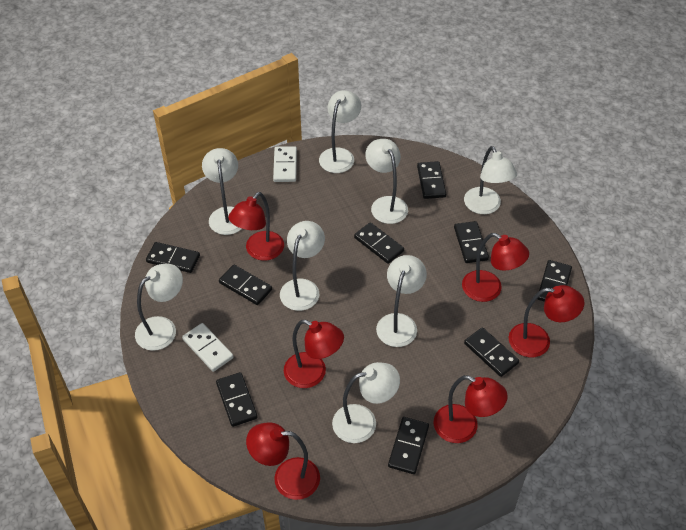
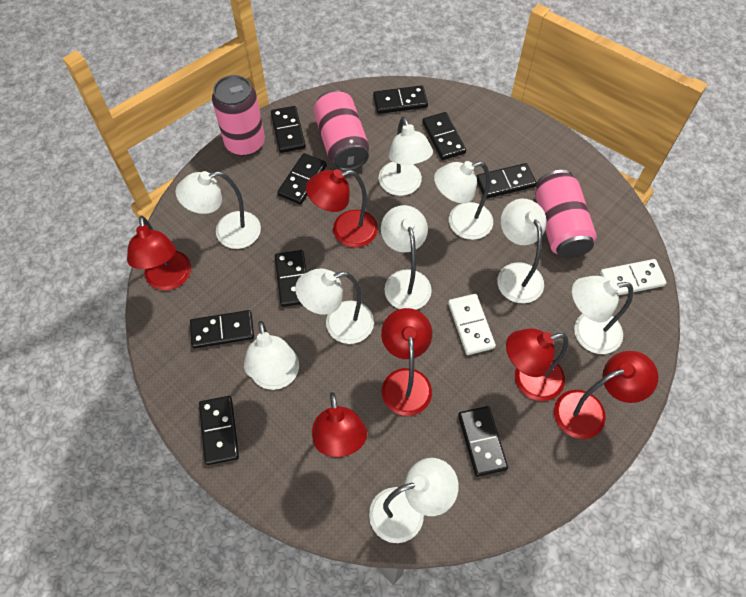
pink can: 0 -> 3
white lamp: 8 -> 9

